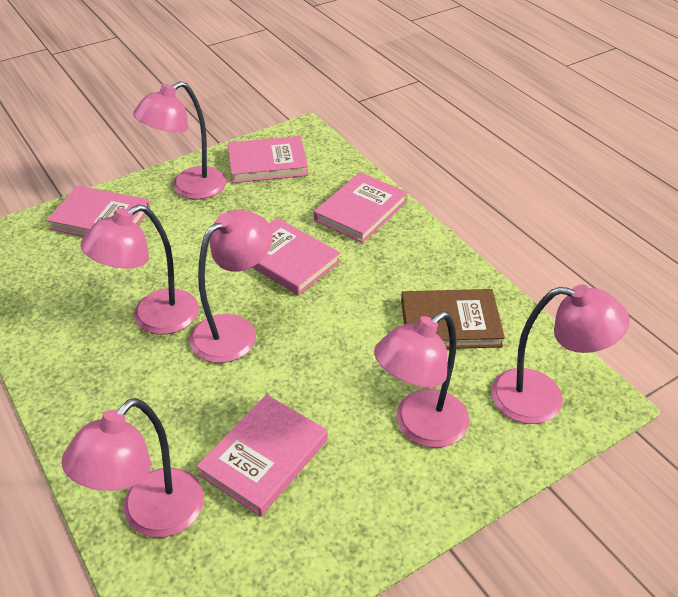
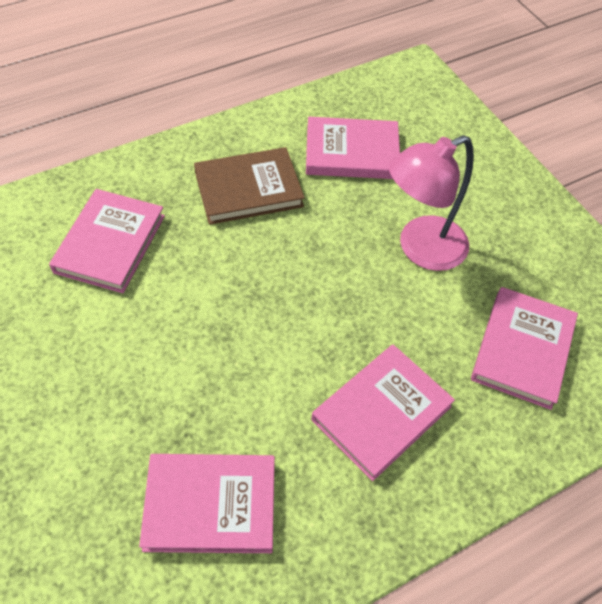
pink lamp: 6 -> 1

